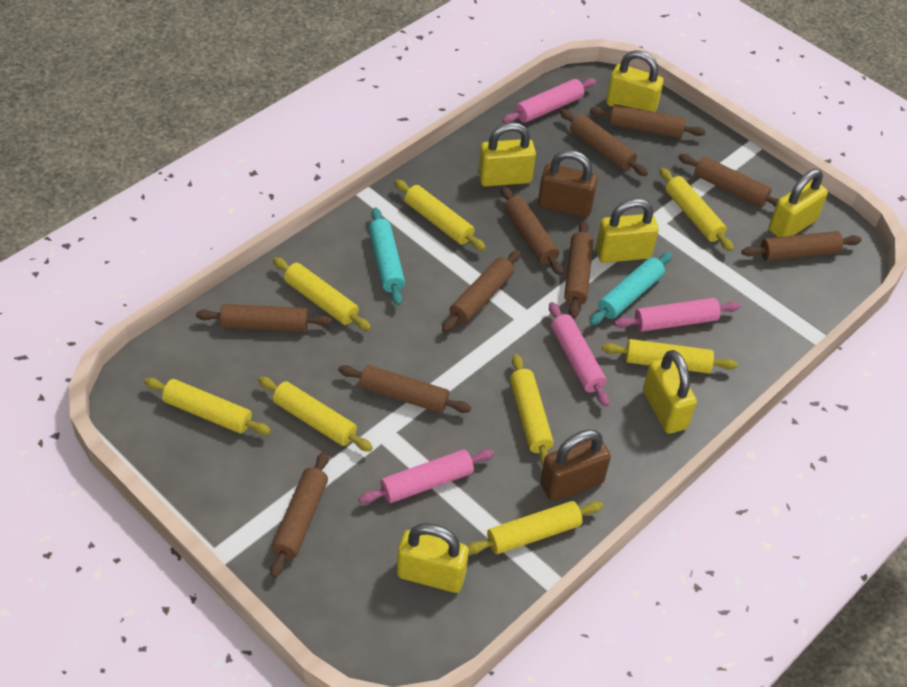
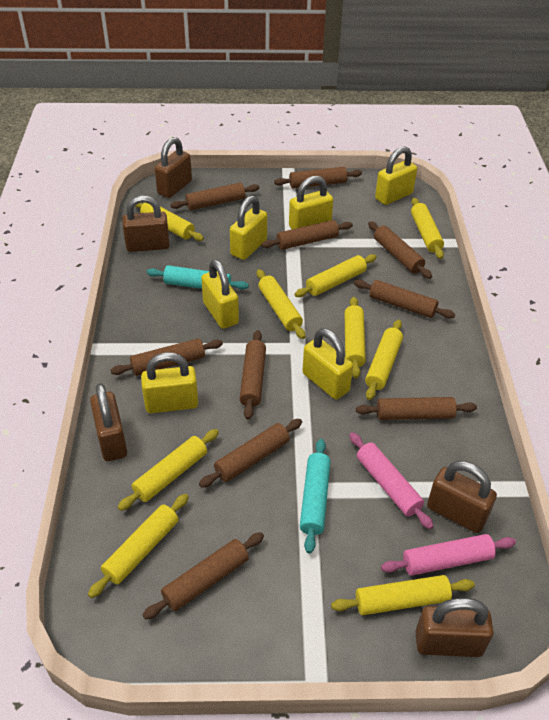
brown padlock: 2 -> 5
pink rolling pin: 4 -> 2
yellow rolling pin: 8 -> 9

